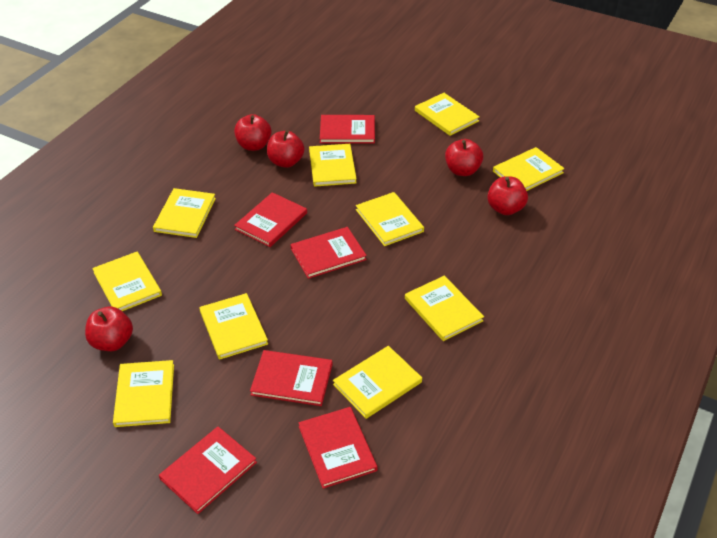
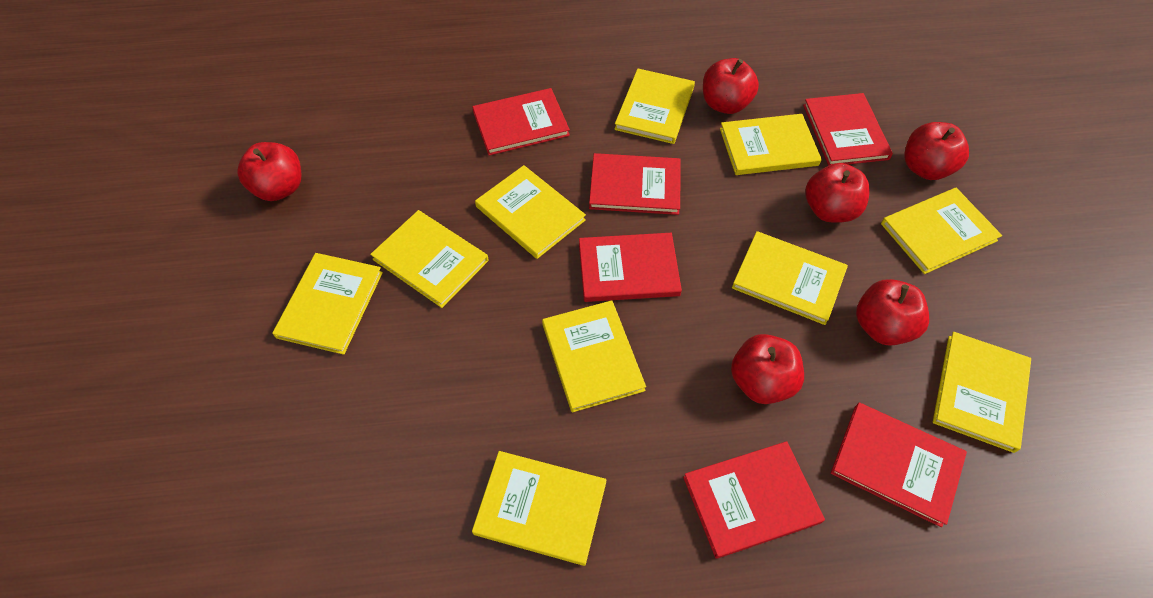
red apple: 5 -> 6

